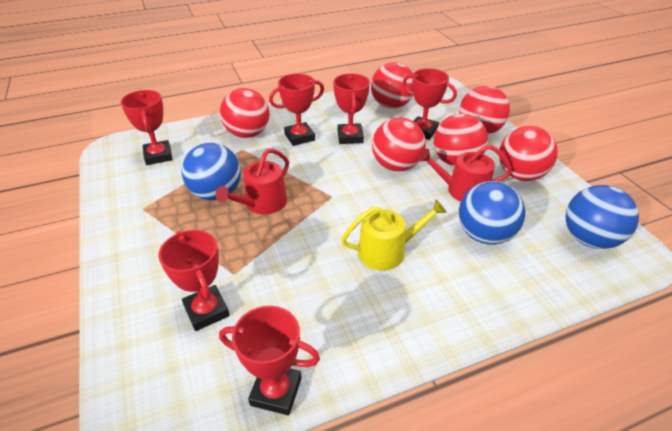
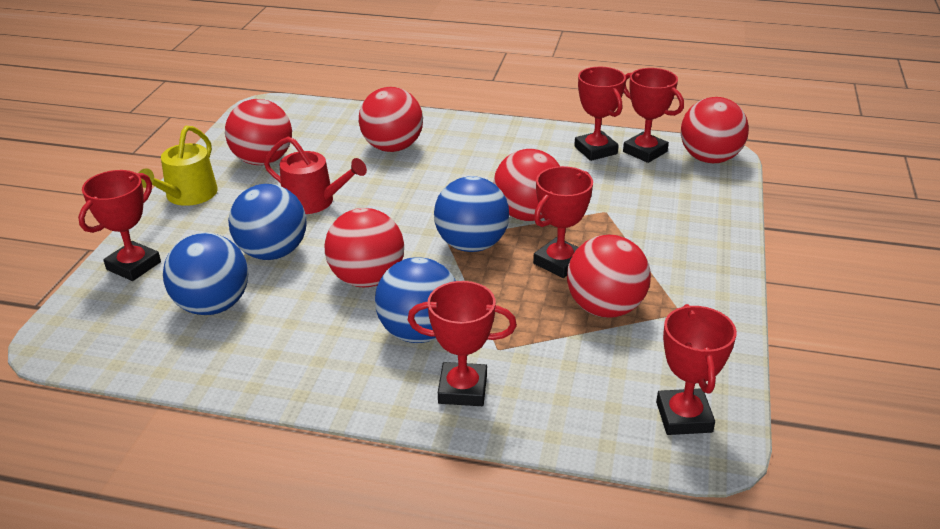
blue ball: 3 -> 4
red watering can: 2 -> 1

